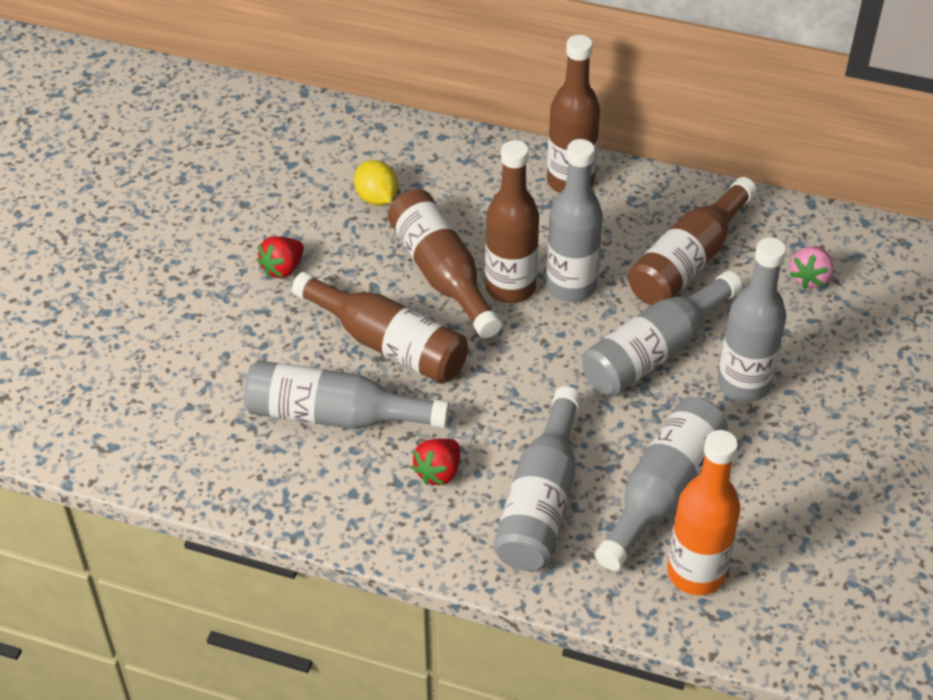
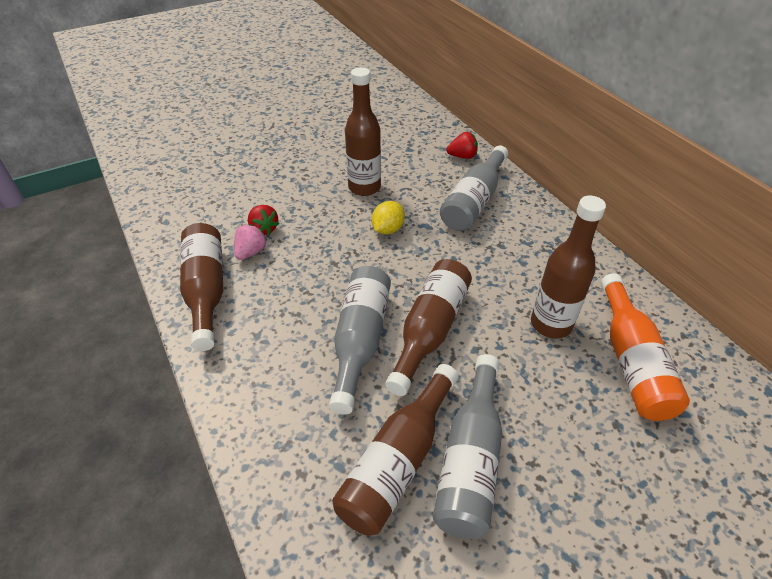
grey bottle: 6 -> 3

